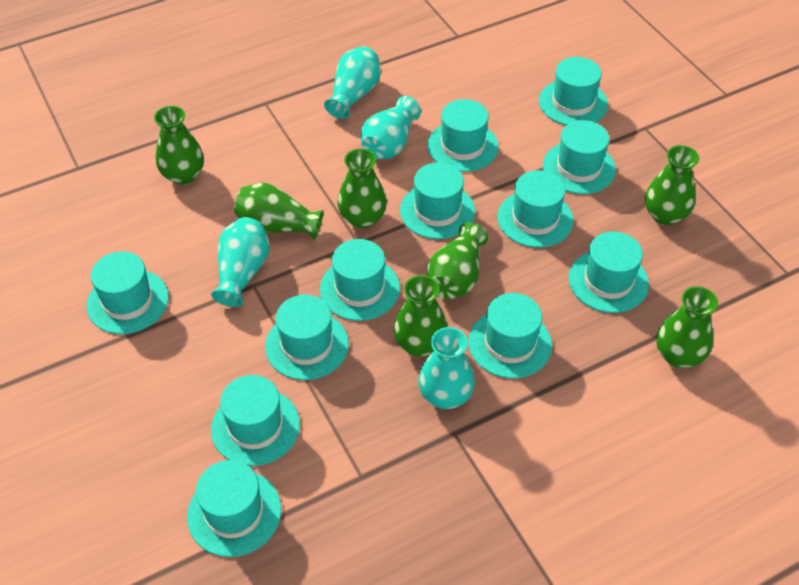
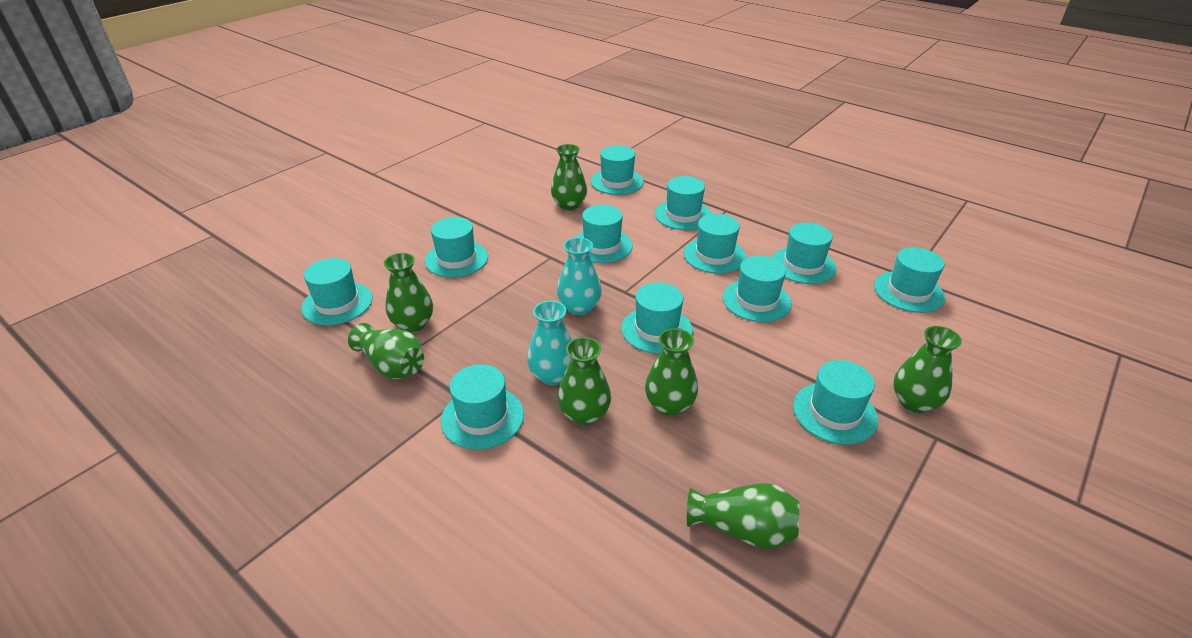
turquoise vase: 4 -> 2

